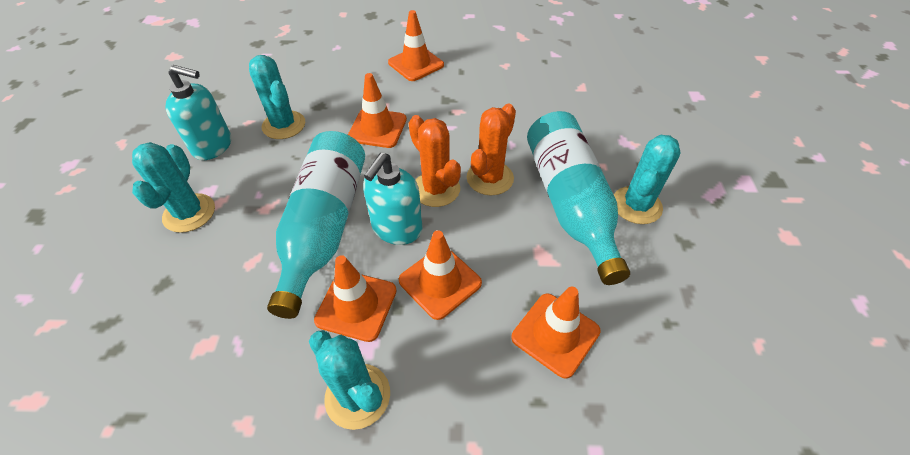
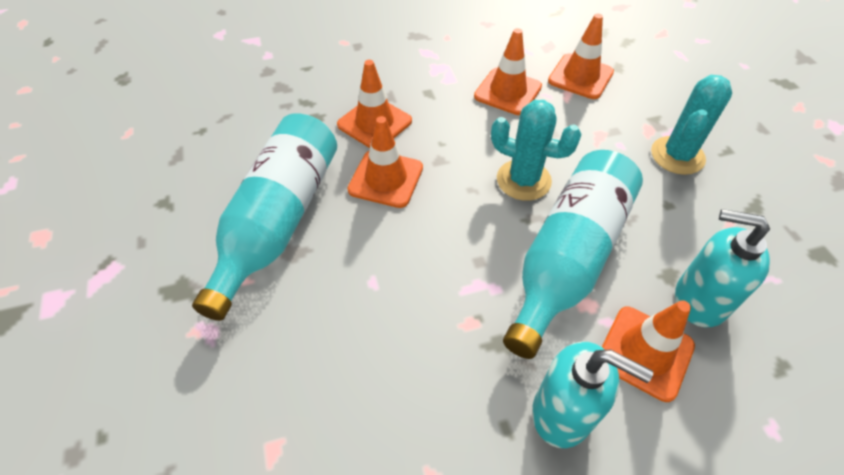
orange cactus: 2 -> 0
turquoise cactus: 4 -> 2

